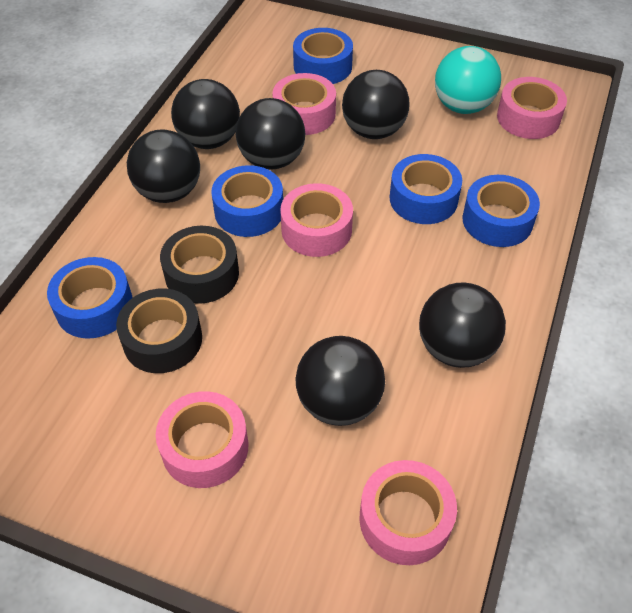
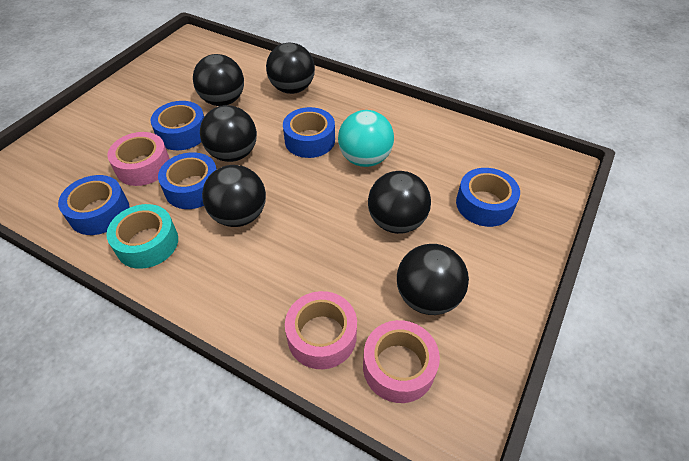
black tape: 2 -> 0
pink tape: 5 -> 3
turquoise tape: 0 -> 1

